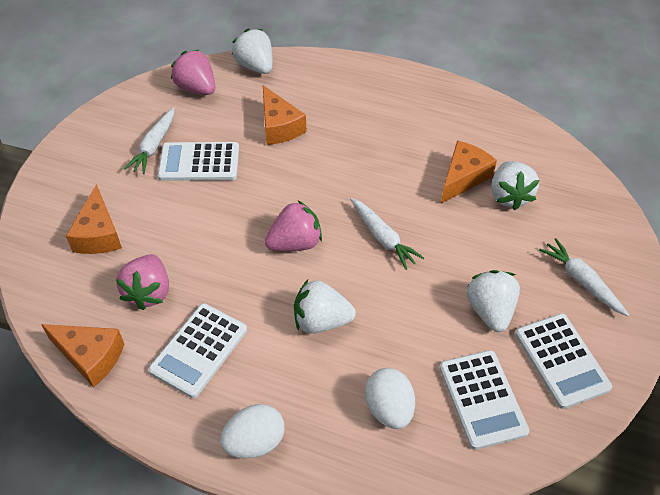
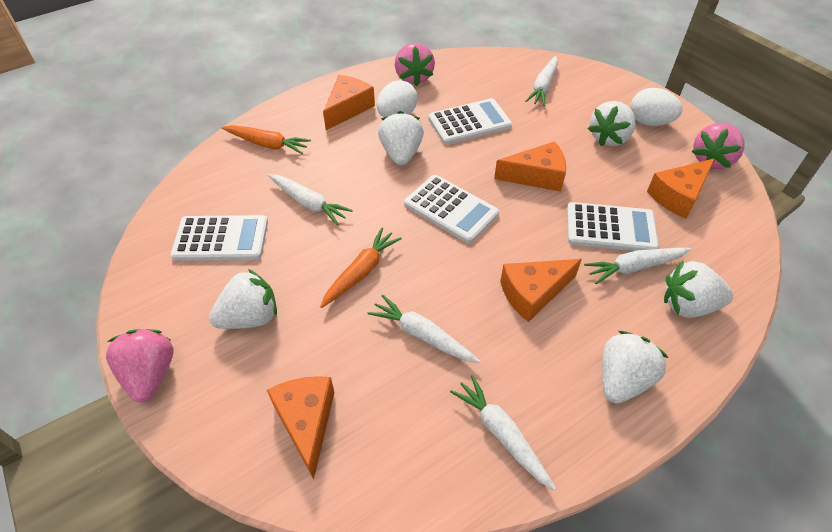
orange carrot: 0 -> 2
orange cheese: 4 -> 5
white carrot: 3 -> 5
white strawberry: 4 -> 5

